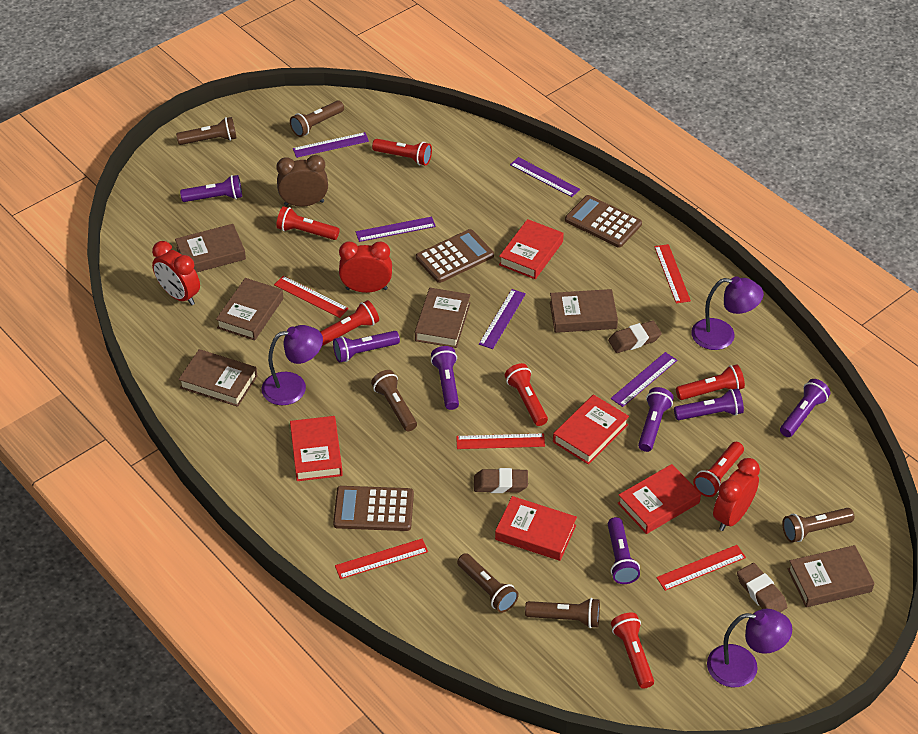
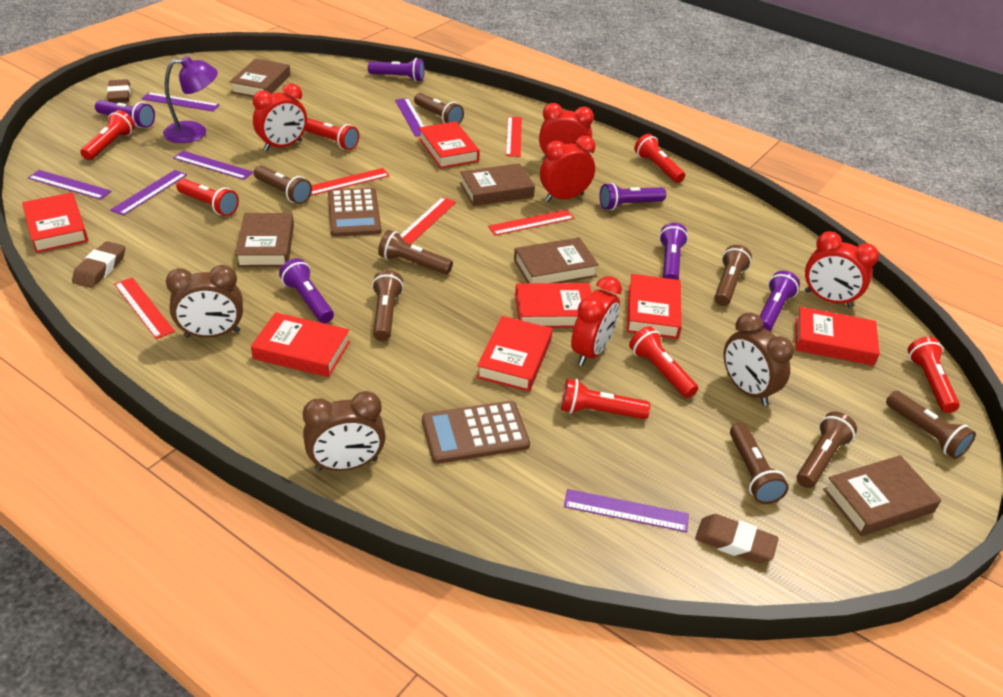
brown book: 6 -> 5
brown calculator: 3 -> 2
brown clock: 1 -> 3
brown flashlight: 6 -> 8
purple flashlight: 7 -> 6
purple lamp: 3 -> 1
purple ruler: 5 -> 6
red book: 5 -> 7
red clock: 3 -> 5

